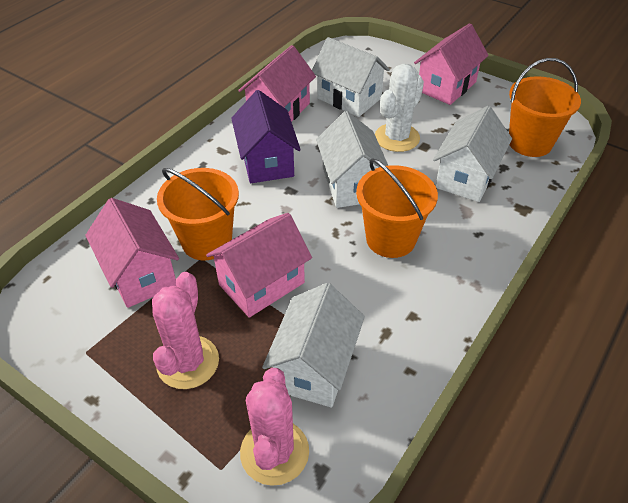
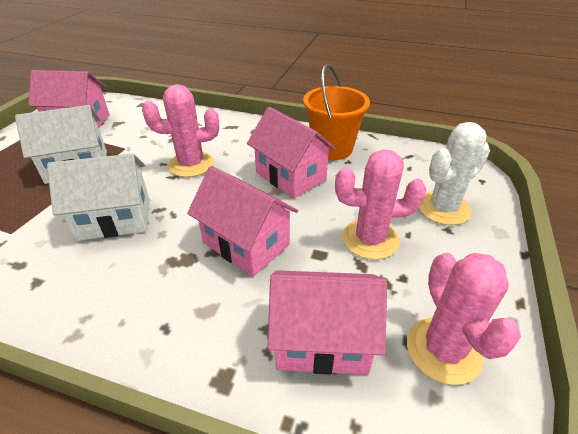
orange bucket: 3 -> 1
pink cactus: 2 -> 3
purple house: 1 -> 0
white house: 4 -> 2

